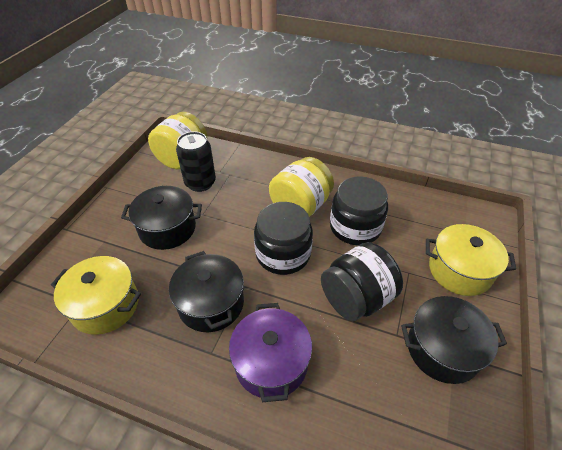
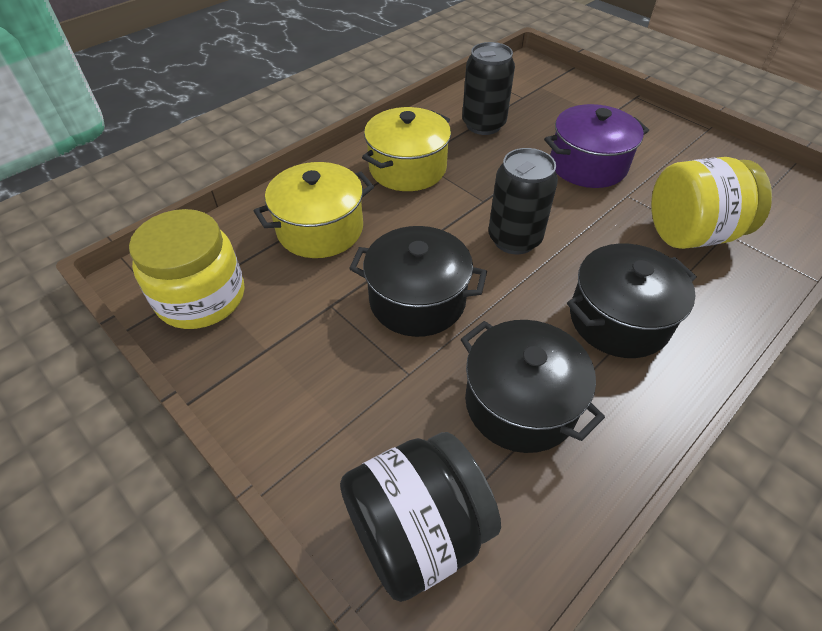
black can: 1 -> 2
black jar: 3 -> 1

